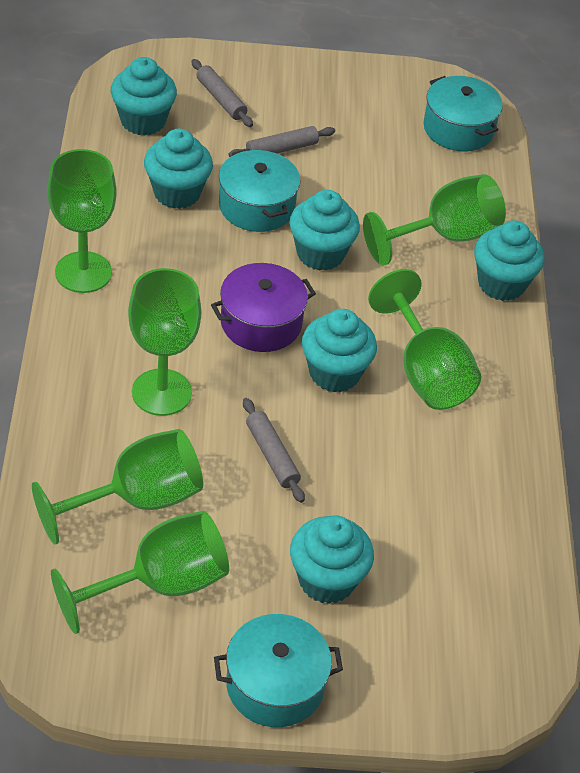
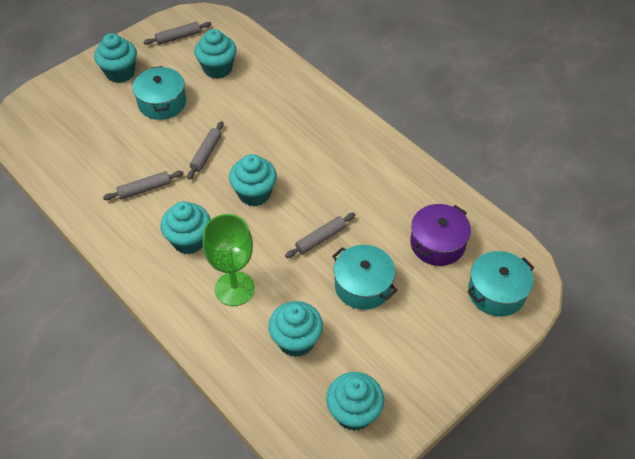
green goblet: 6 -> 1
grey rolling pin: 3 -> 4

